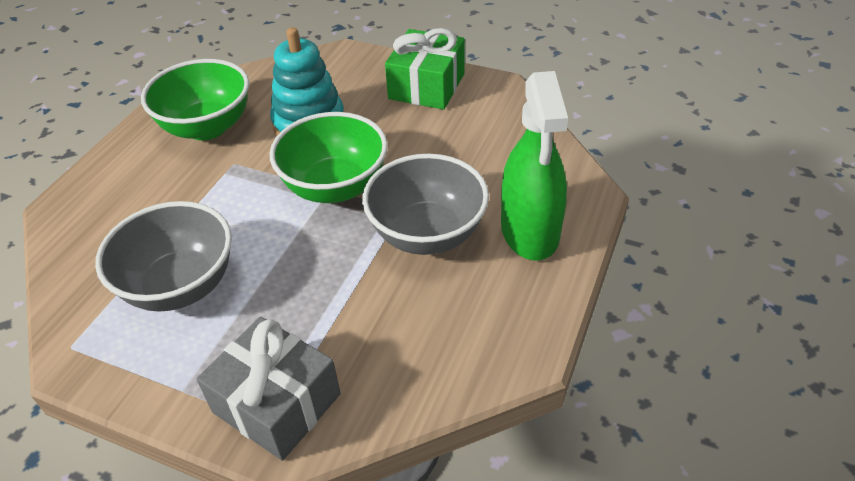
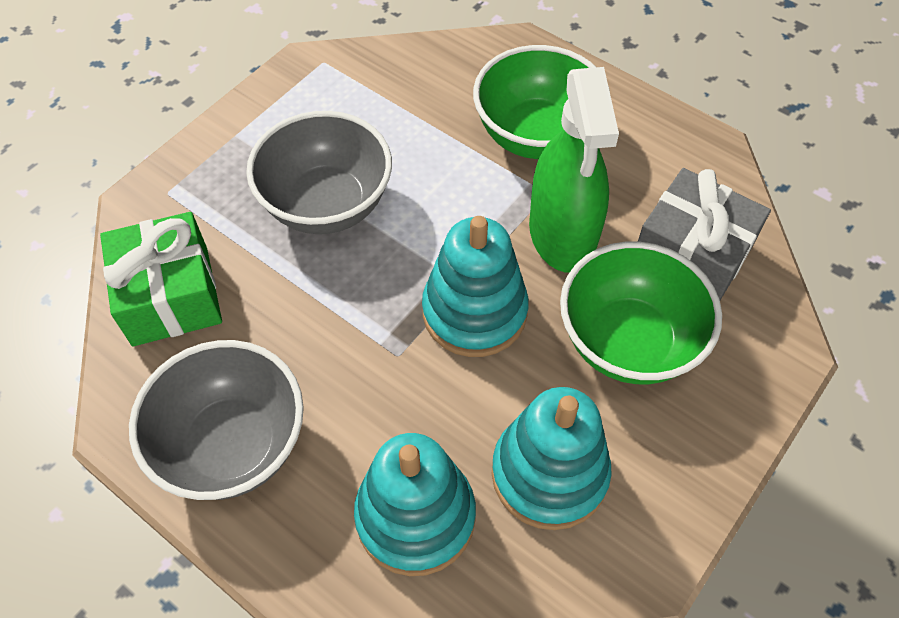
turquoise stacking toy: 1 -> 3

